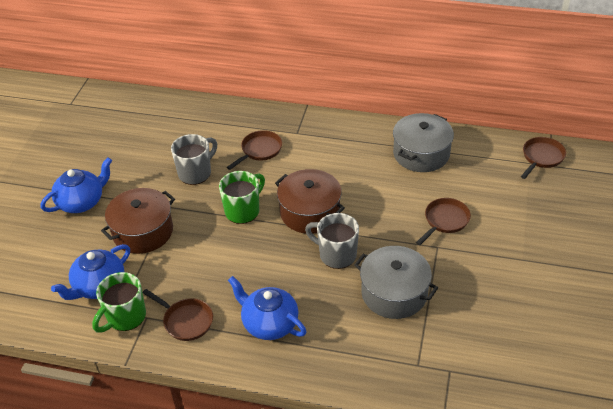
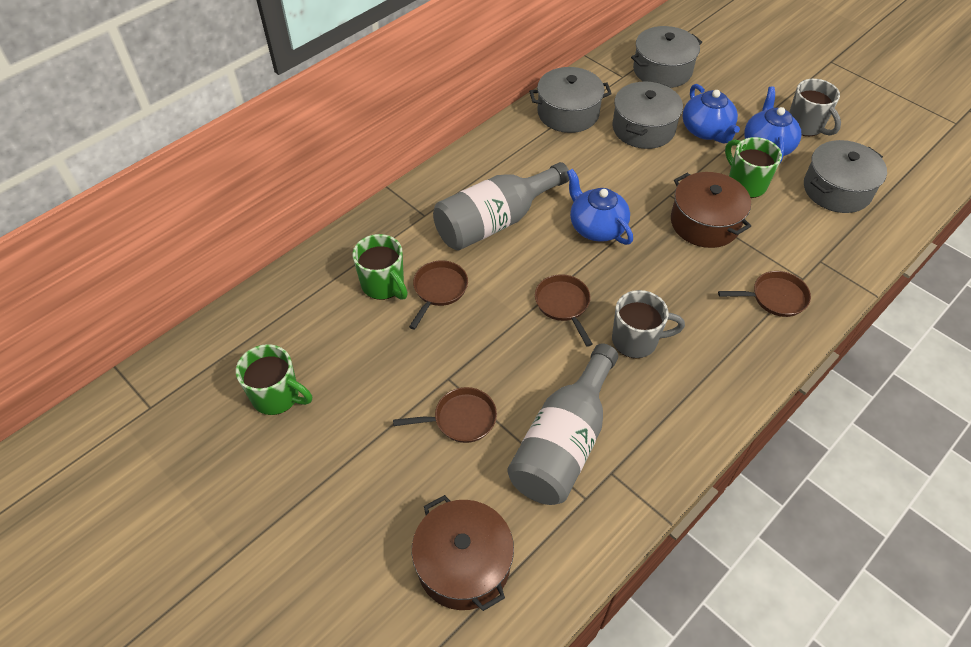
green mug: 2 -> 3
grey bottle: 0 -> 2
grey pot: 2 -> 4

